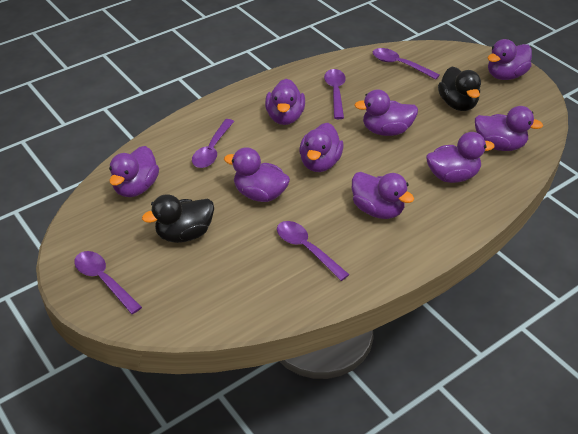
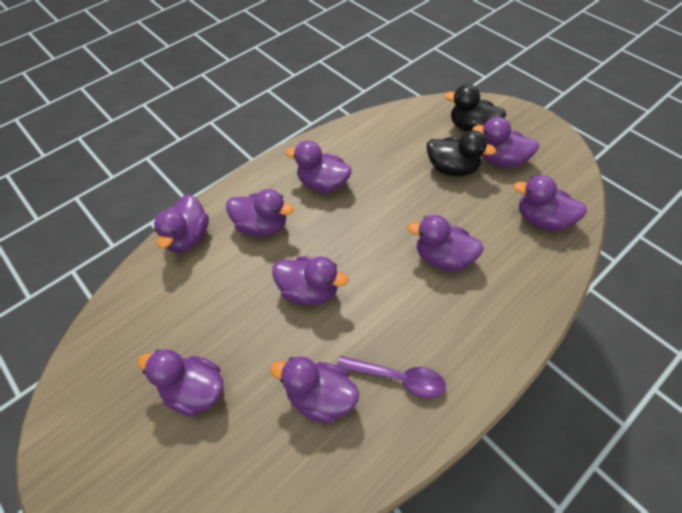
purple spoon: 5 -> 1

